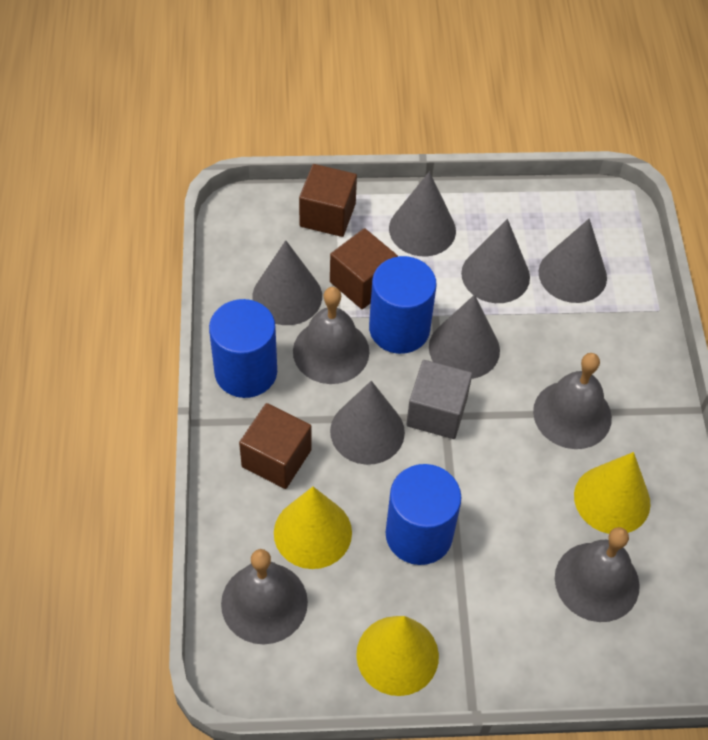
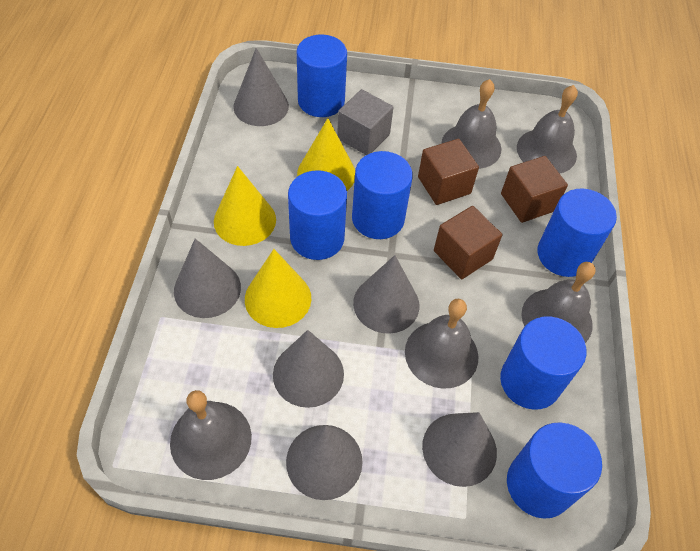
blue cylinder: 3 -> 6
grey bell: 4 -> 5

